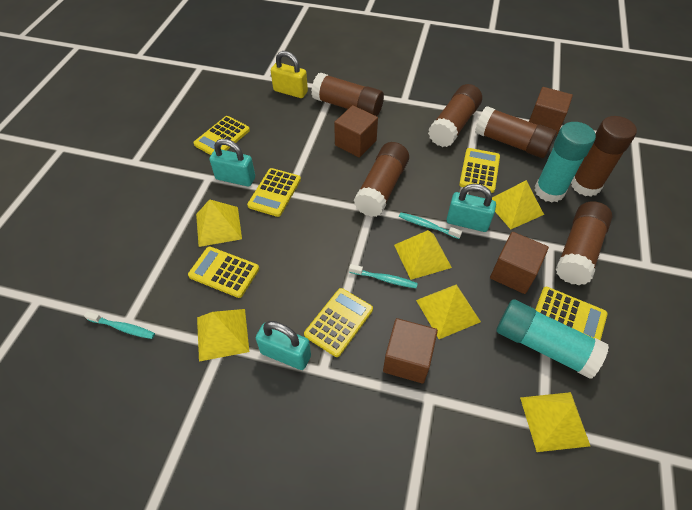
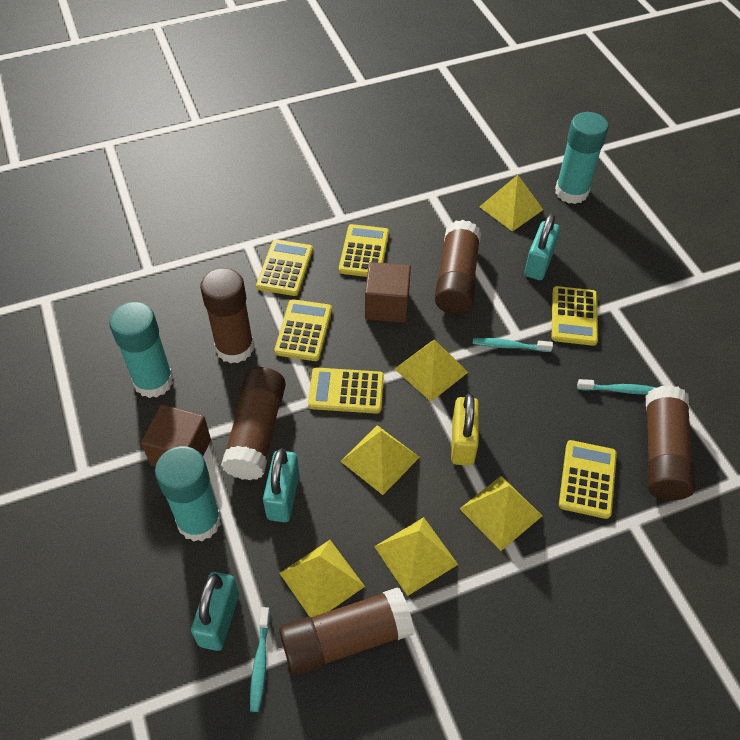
brown cube: 4 -> 2
brown glue stick: 6 -> 5
turquoise glue stick: 2 -> 3

